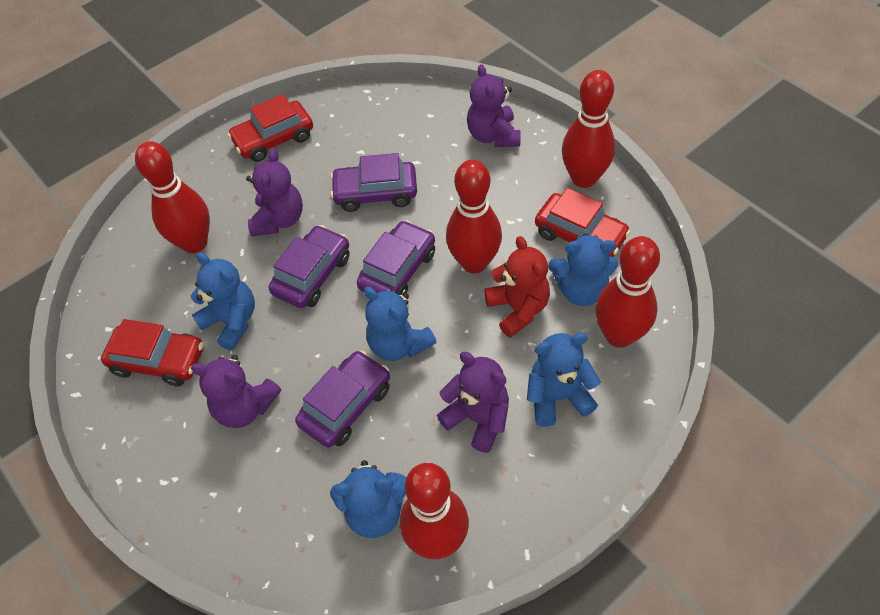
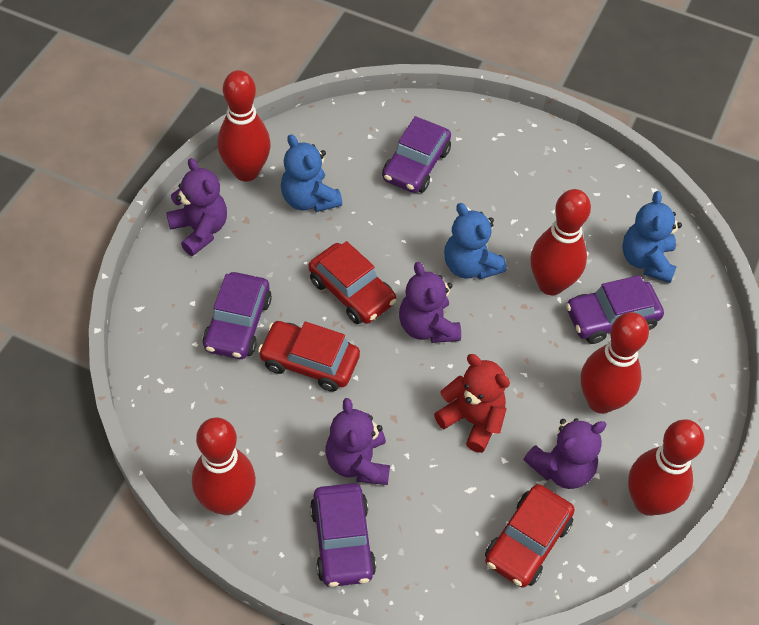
blue teddy bear: 5 -> 3

